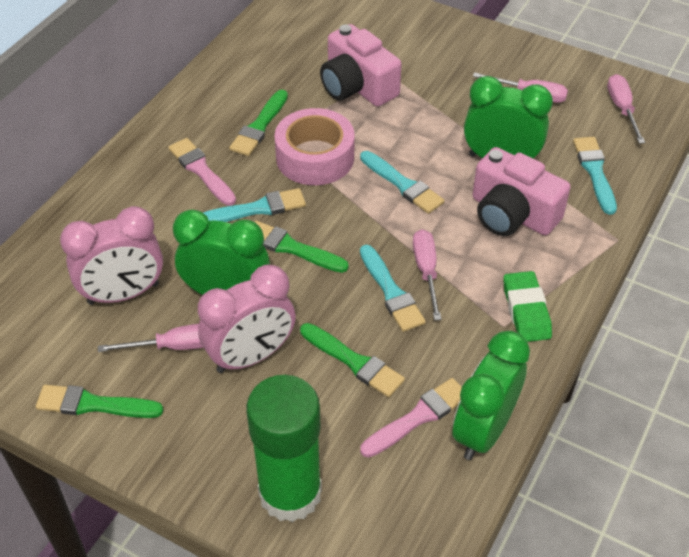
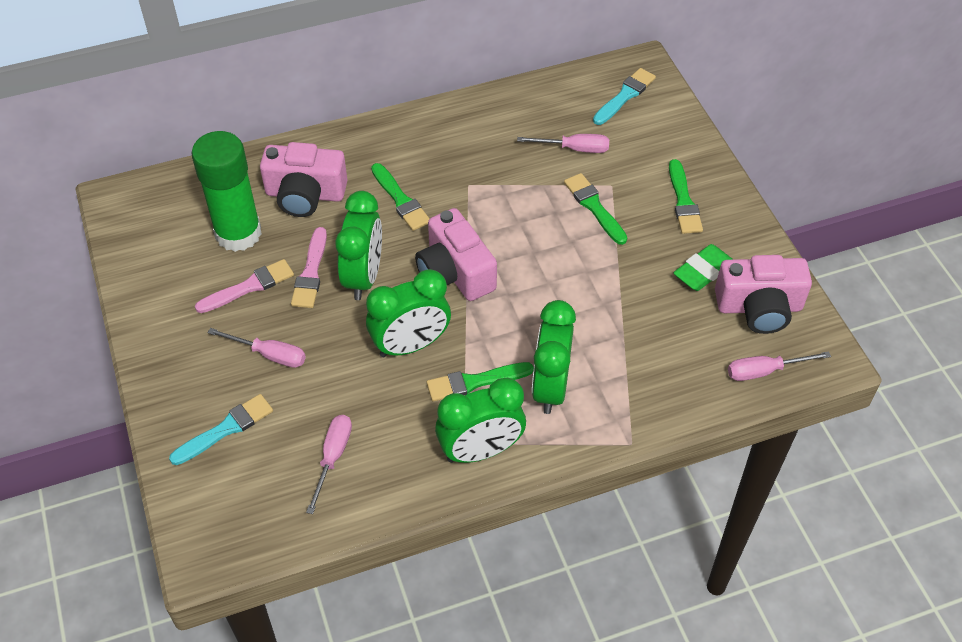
green clock: 3 -> 4
pink camera: 2 -> 3
pink clock: 2 -> 0
pink tape: 1 -> 0
turquoise brush: 4 -> 2

